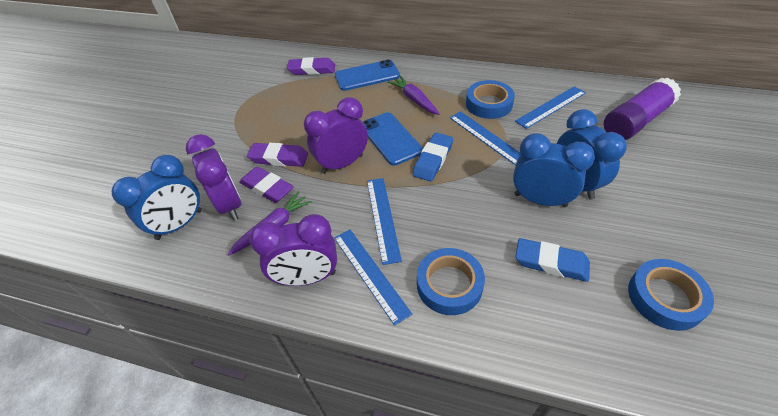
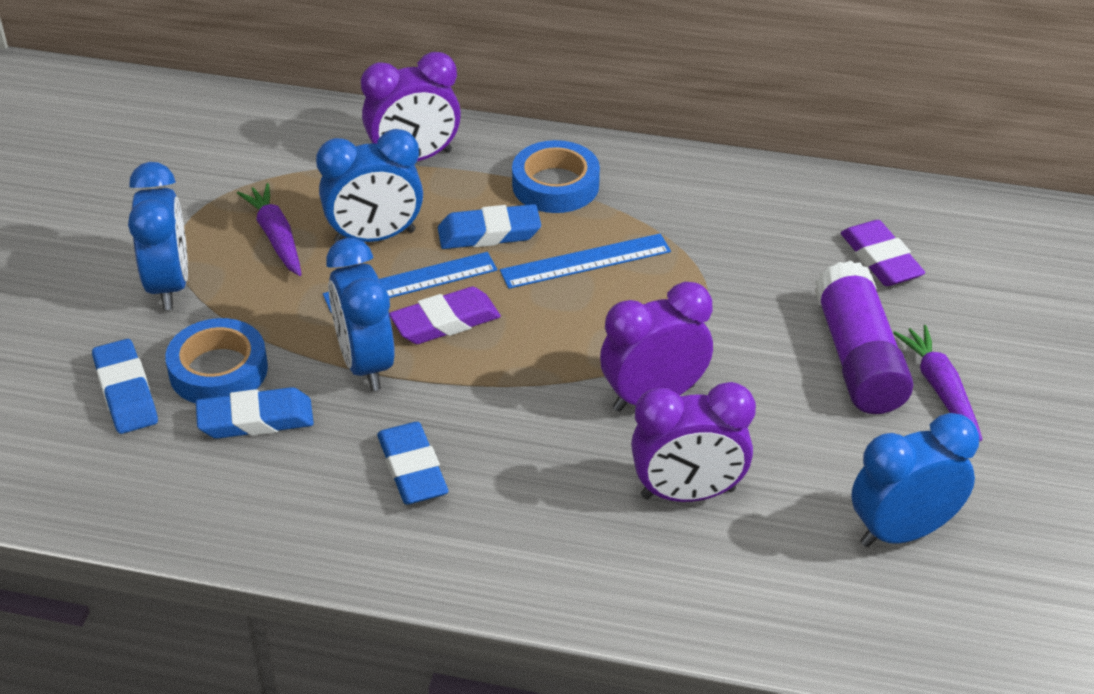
blue clock: 3 -> 4
blue eraser: 2 -> 4
blue phone: 2 -> 0
blue ruler: 4 -> 2
blue tape: 3 -> 2
purple eraser: 3 -> 2

